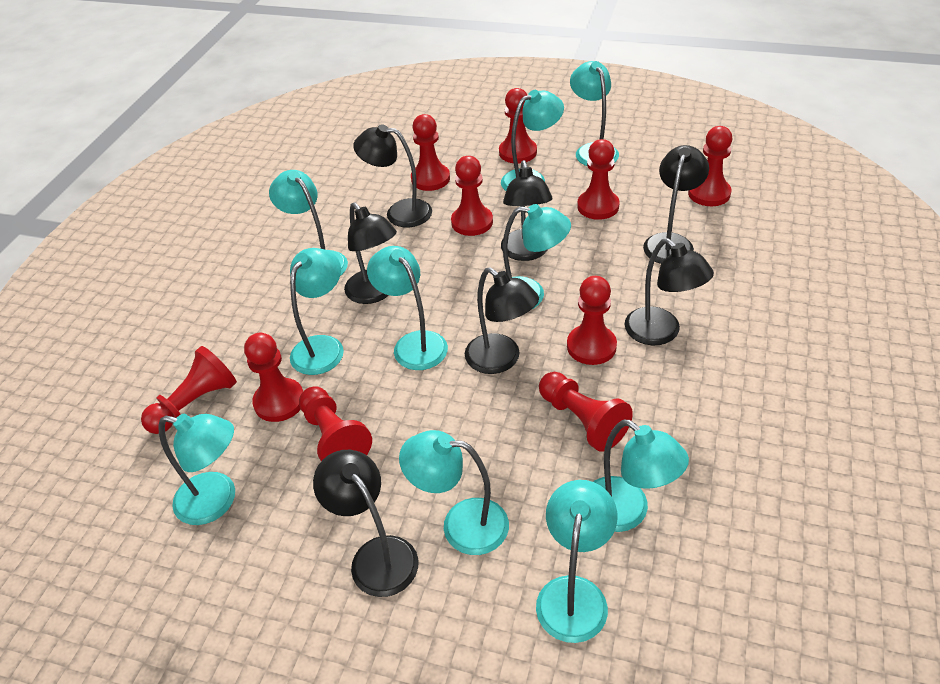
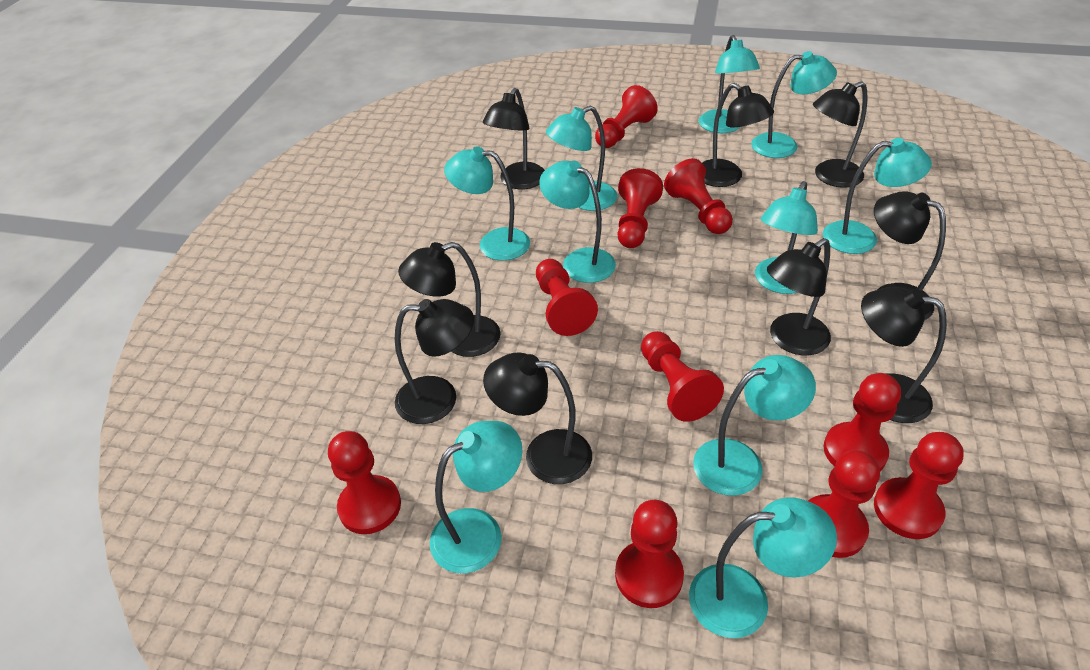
black lamp: 7 -> 9

